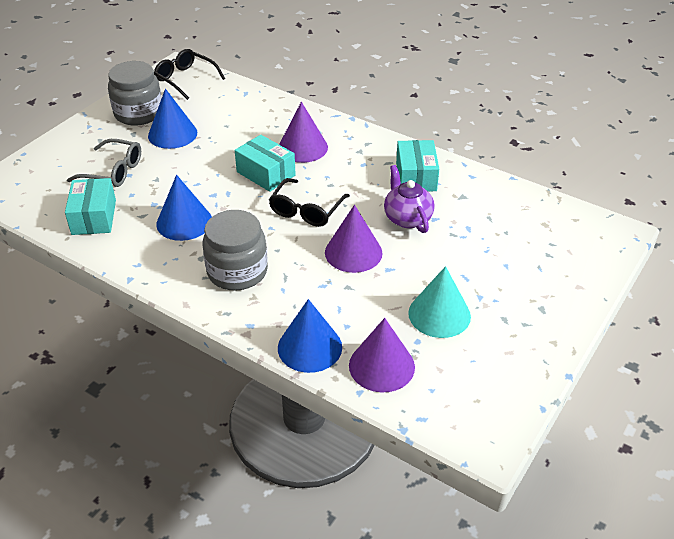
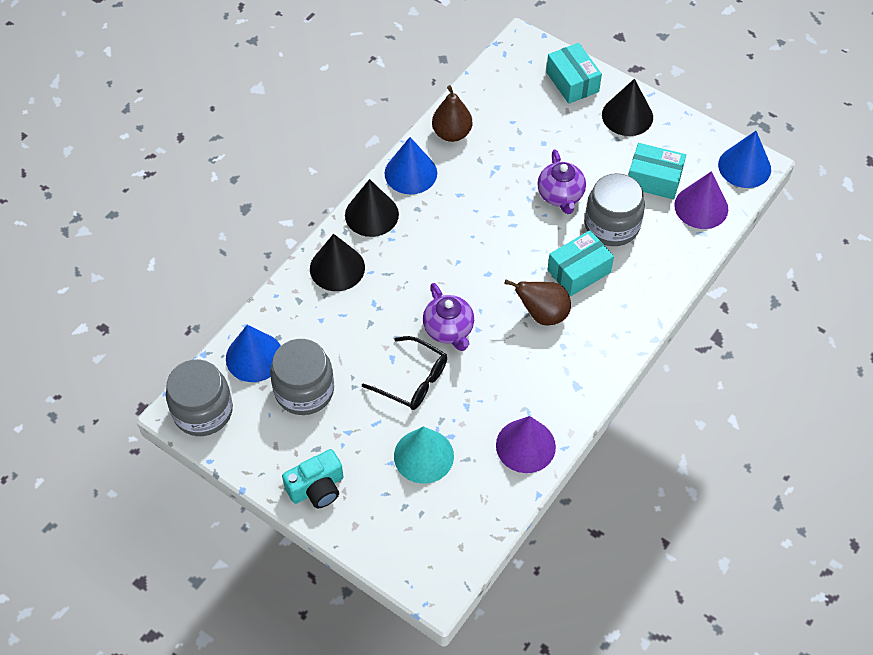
black cone: 0 -> 3
black glasses: 2 -> 1
brown pear: 0 -> 2
grey glasses: 1 -> 0
grey jar: 2 -> 3
purple cone: 3 -> 2
purple teapot: 1 -> 2
turquoise camera: 0 -> 1

